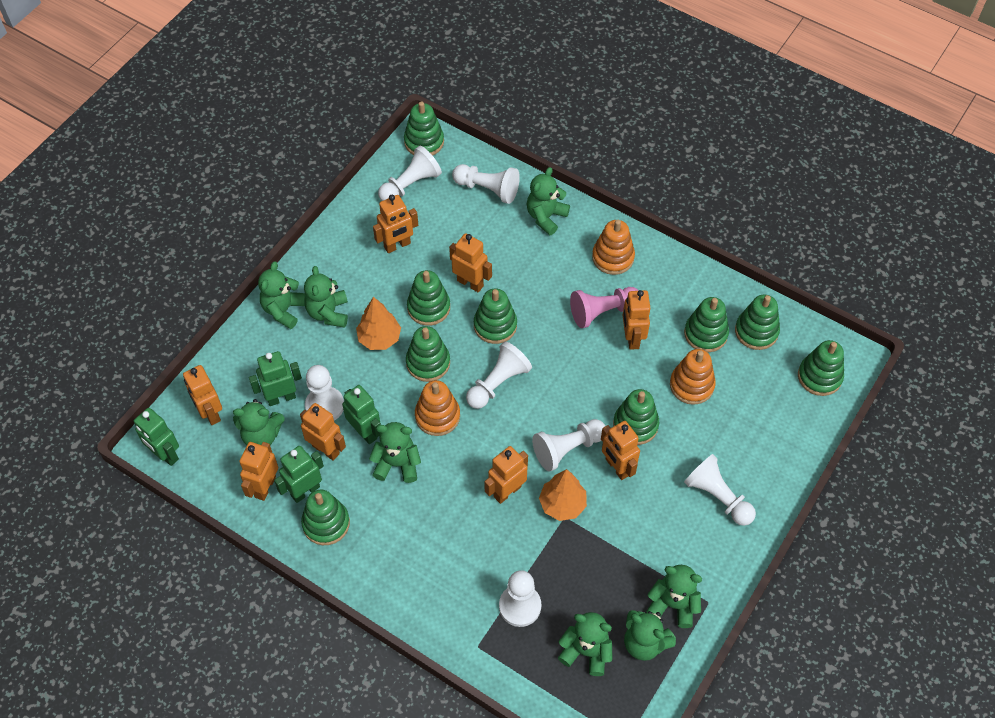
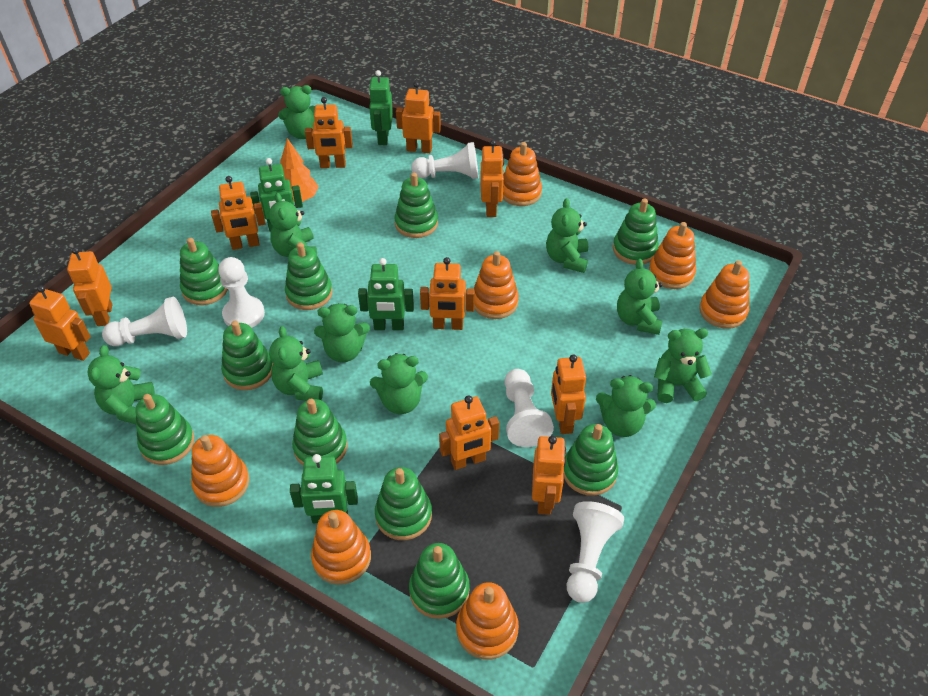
green stacking toy: 9 -> 10
green teddy bear: 8 -> 10
orange robot: 8 -> 10
orange stacking toy: 3 -> 7
orange tree: 2 -> 1
pink pawn: 1 -> 0
white pawn: 7 -> 5

